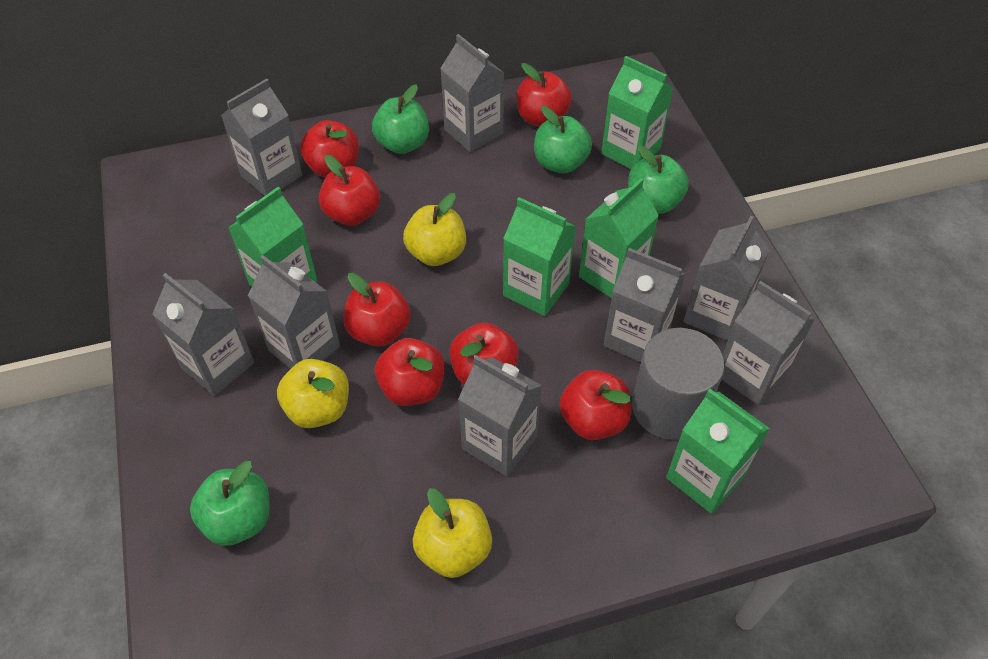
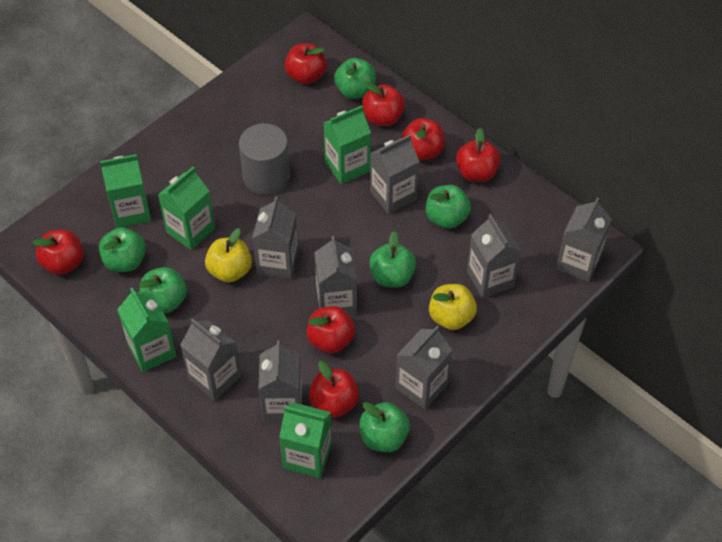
green apple: 4 -> 6
yellow apple: 3 -> 2

